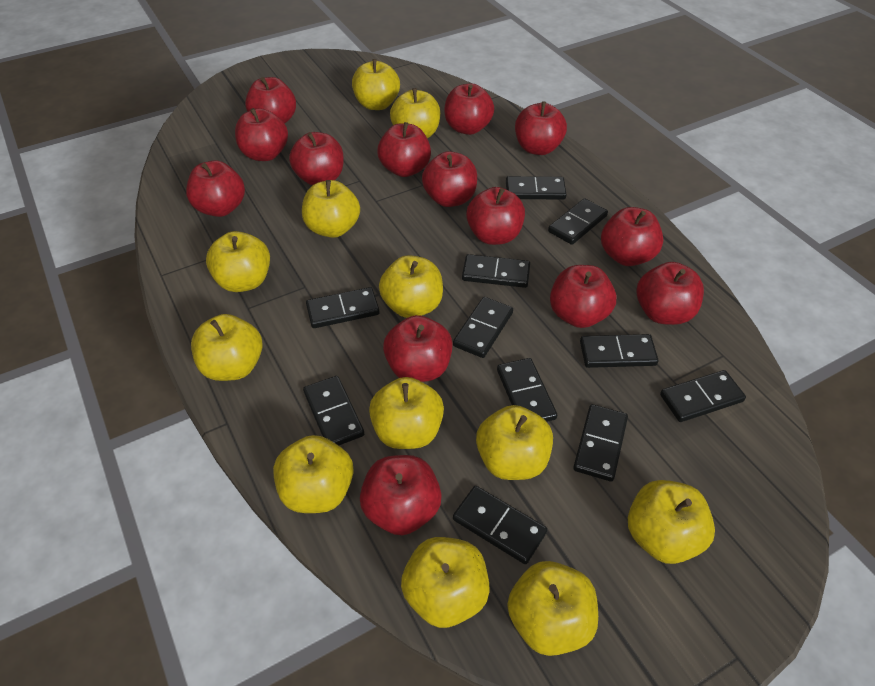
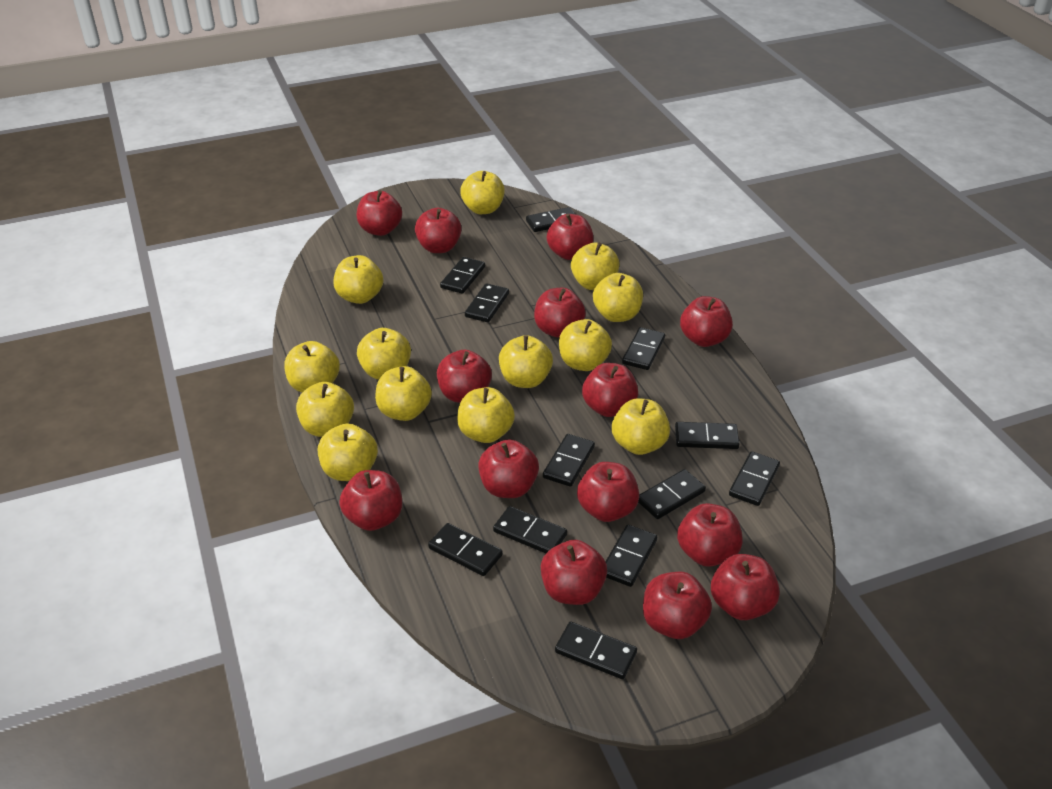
black domino: 11 -> 12
yellow apple: 12 -> 13

